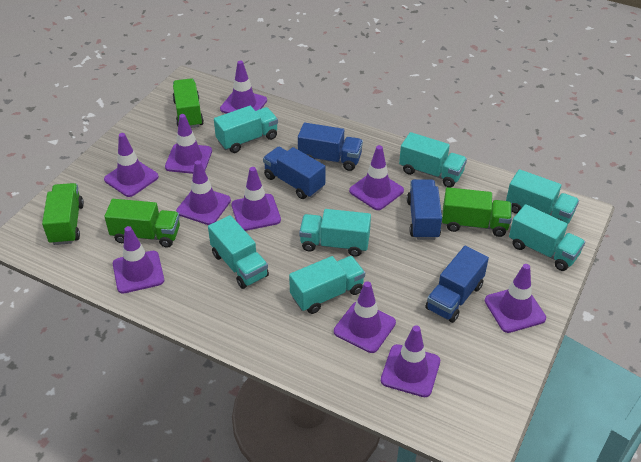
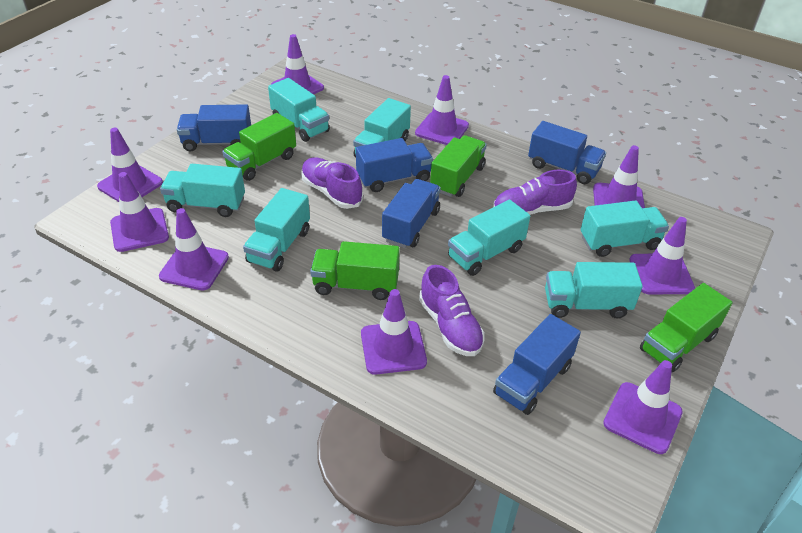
blue truck: 4 -> 5
purple shoe: 0 -> 3
purple traffic cone: 10 -> 9

